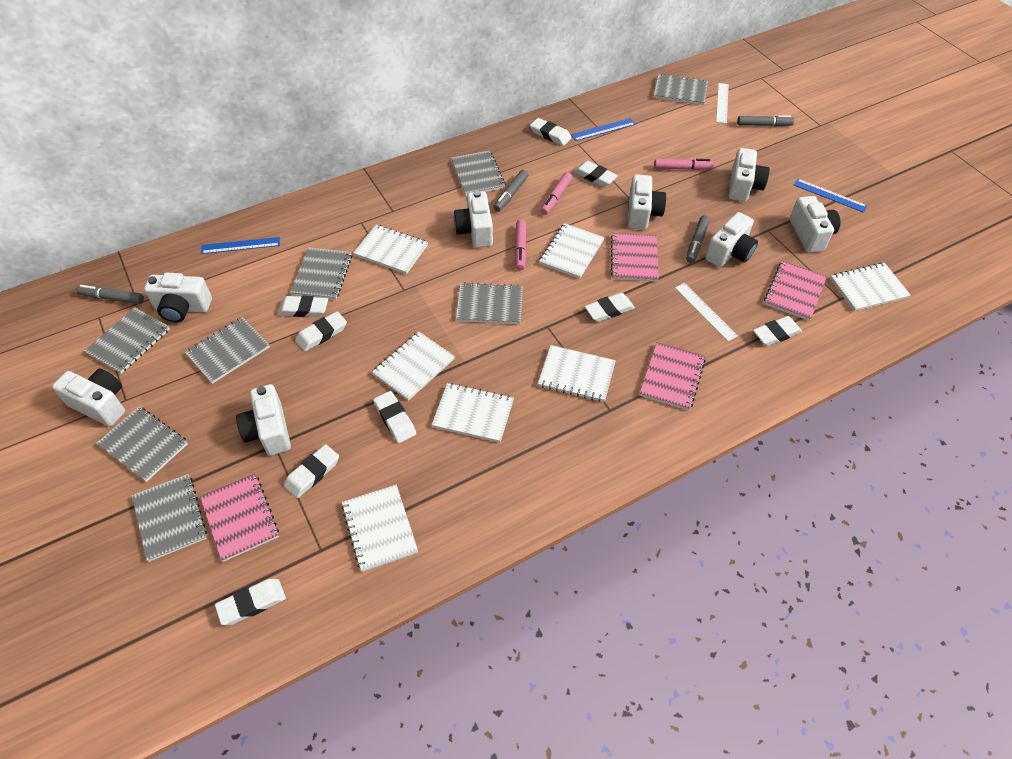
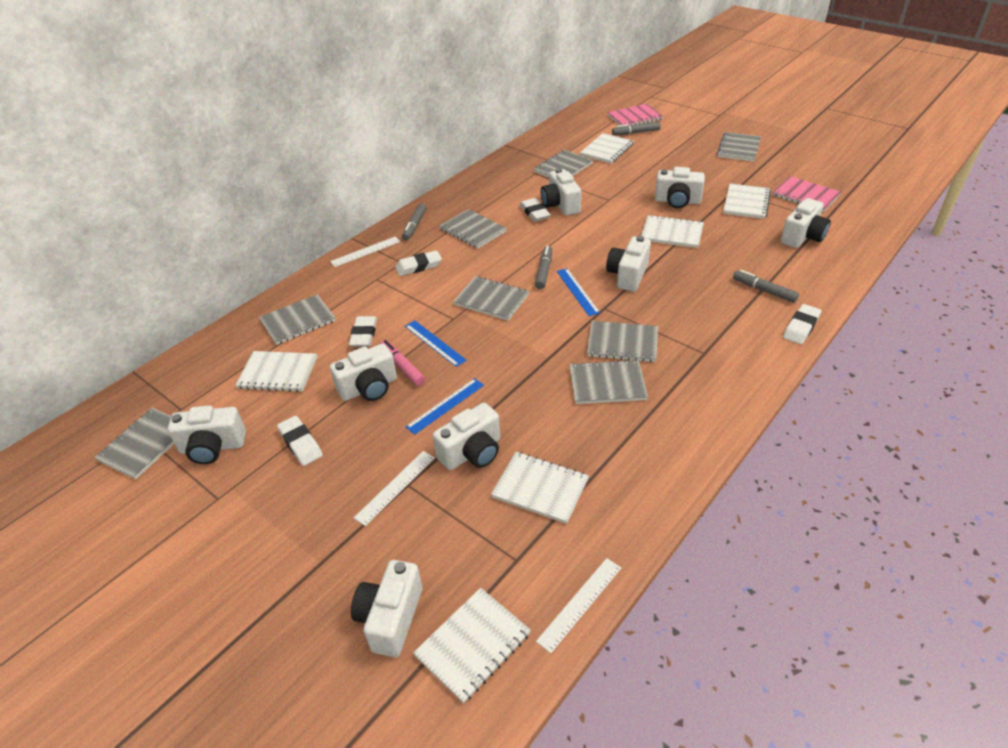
pink marker: 3 -> 1
pink notebook: 4 -> 2
white eraser: 9 -> 5
white notebook: 7 -> 6
white ruler: 2 -> 3

